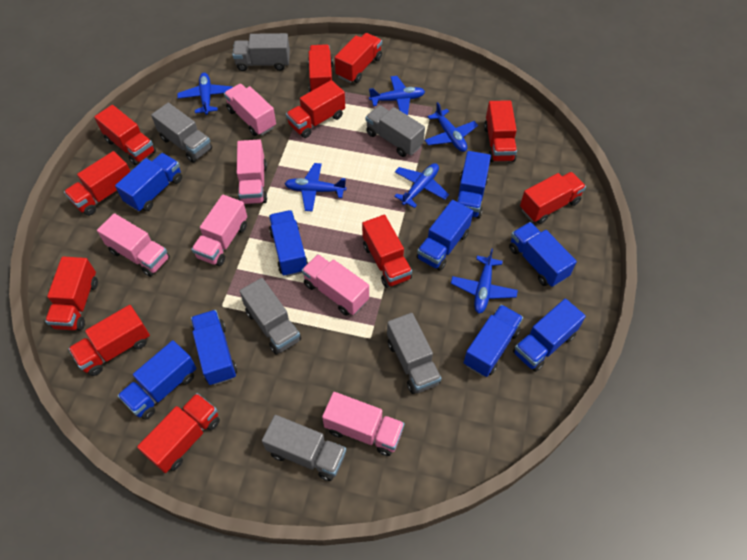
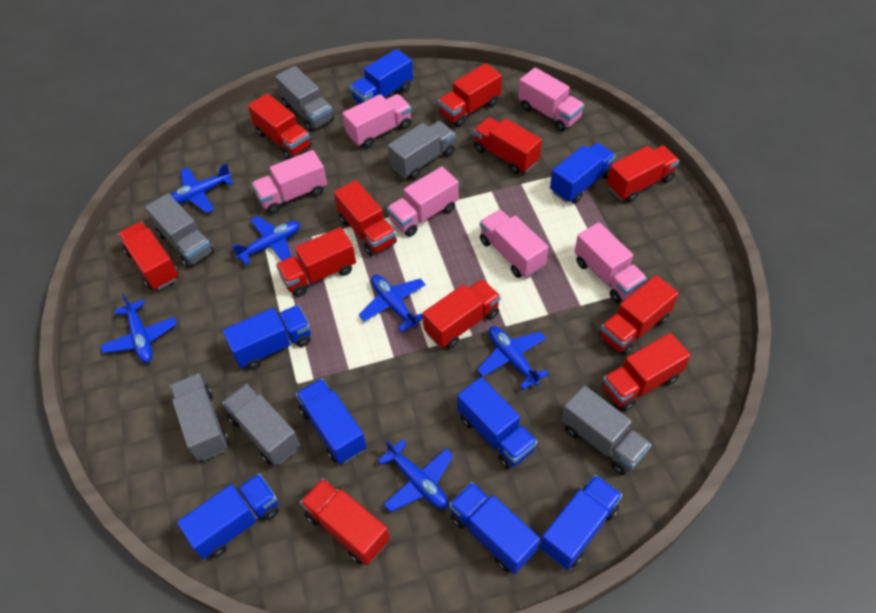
blue truck: 9 -> 8

